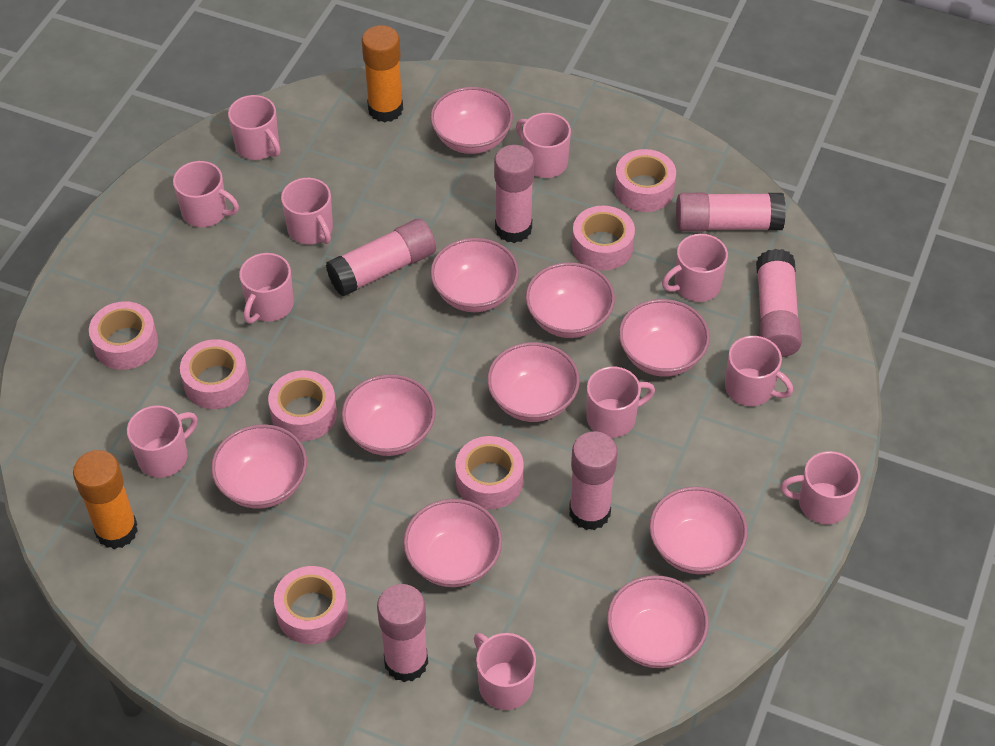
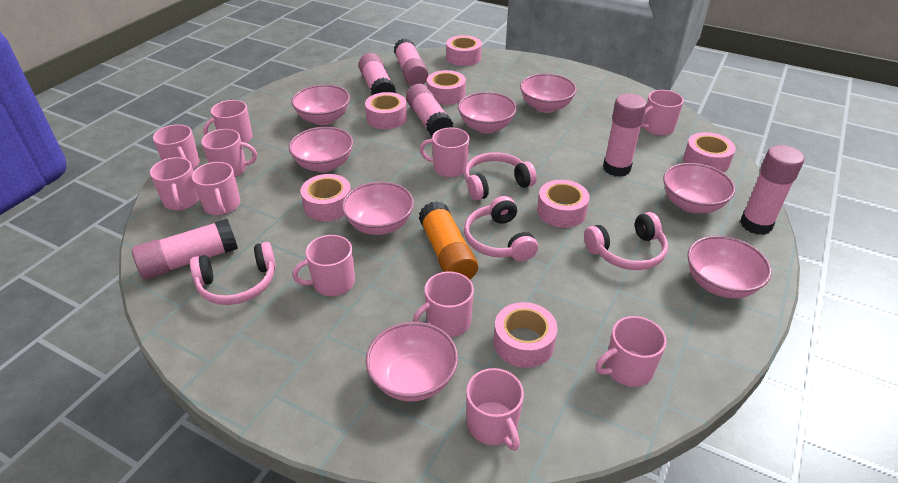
orange glue stick: 2 -> 1
pink bowl: 10 -> 8
pink headphones: 0 -> 4

